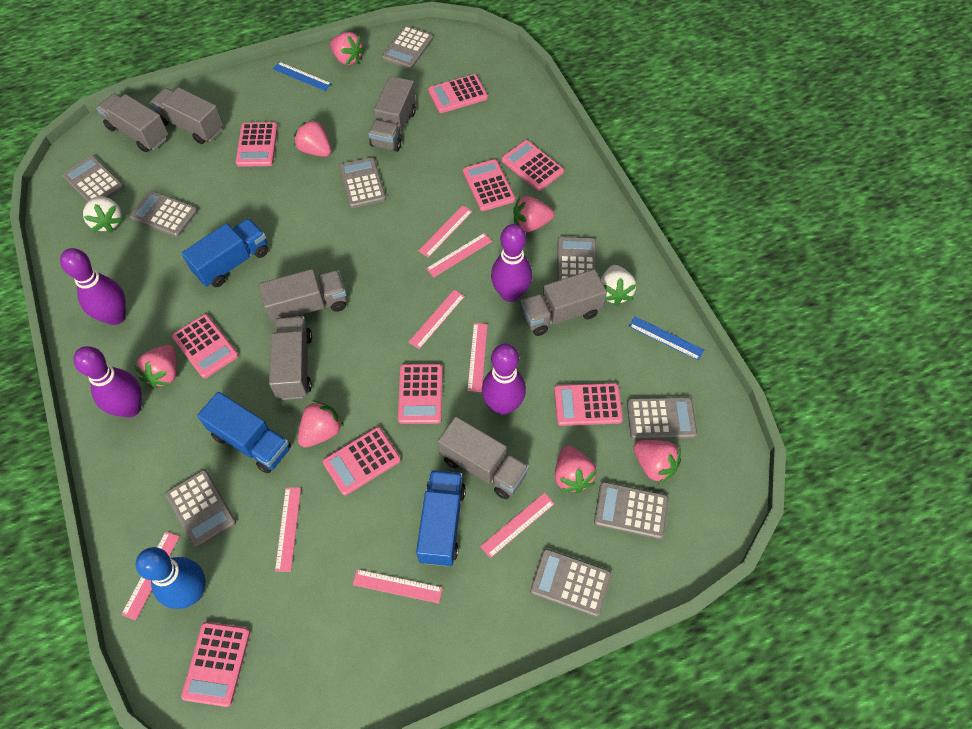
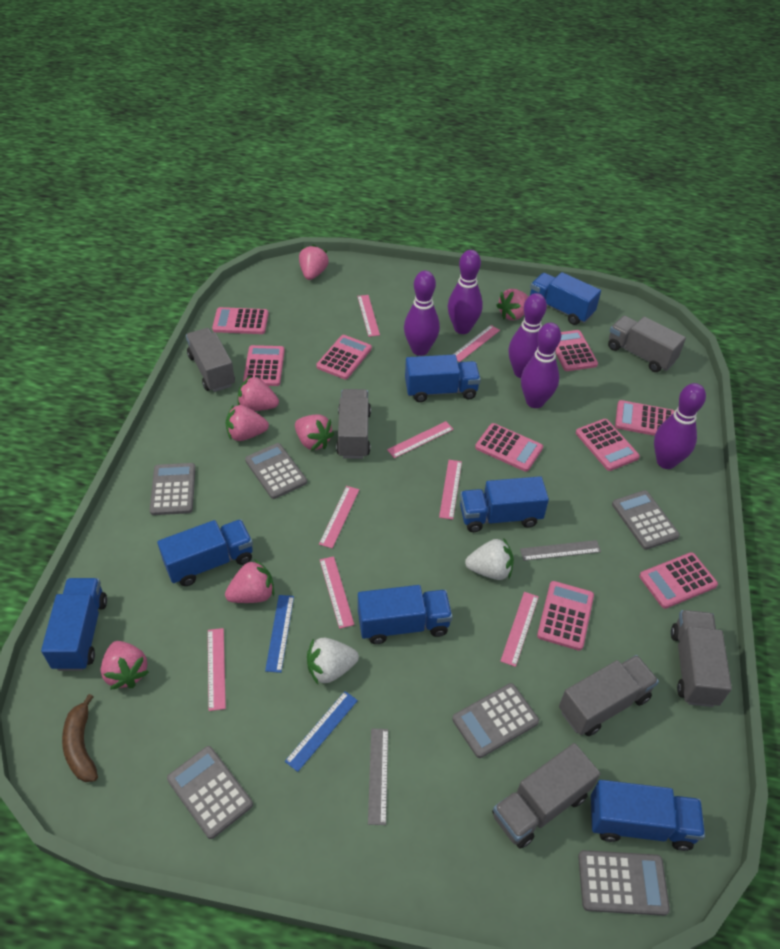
blue bowling pin: 1 -> 0
blue truck: 3 -> 7
brown banana: 0 -> 1
grey calculator: 9 -> 6
grey ruler: 0 -> 2
grey truck: 7 -> 6
purple bowling pin: 4 -> 5

